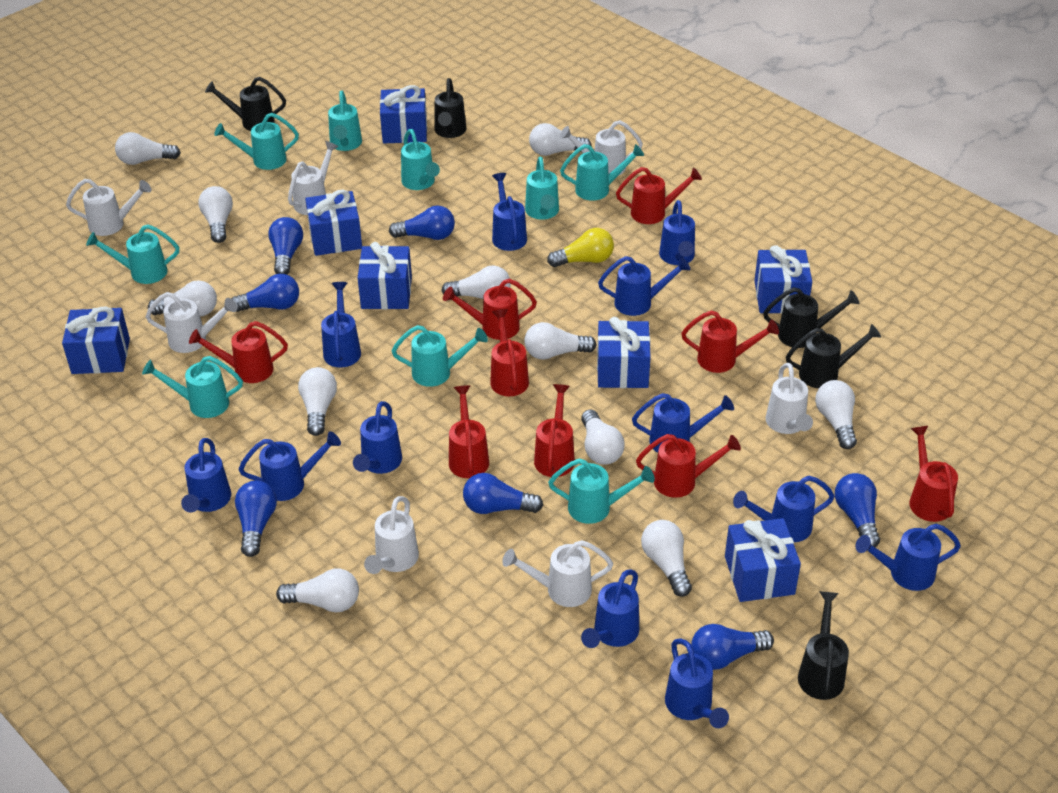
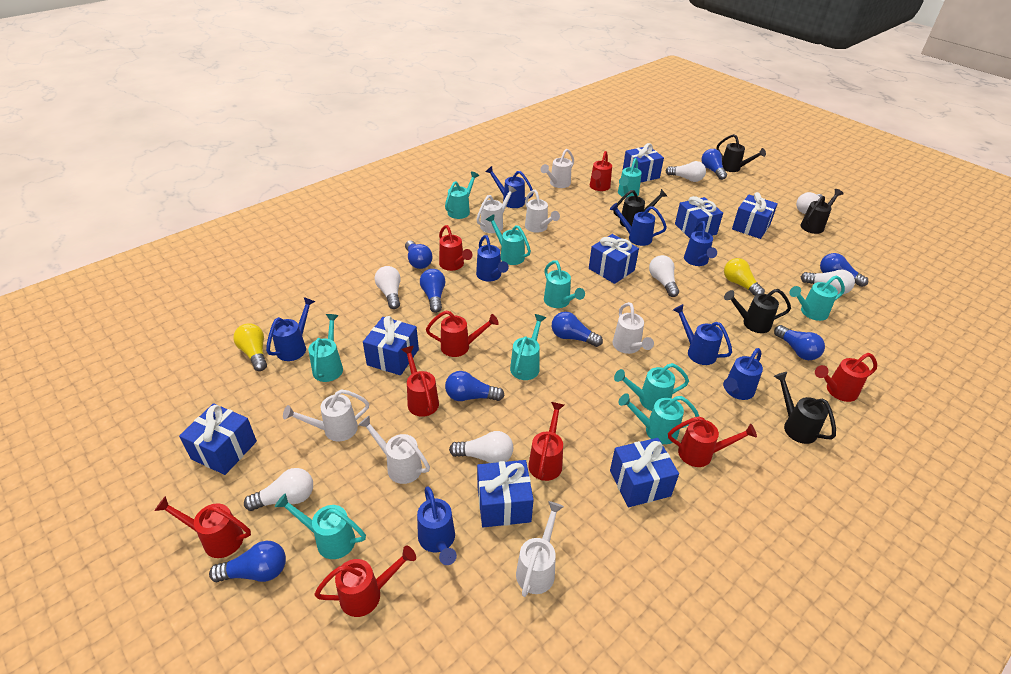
blue gift: 7 -> 8
blue light bulb: 7 -> 8
blue watering can: 12 -> 8
turquoise watering can: 9 -> 10
white light bulb: 11 -> 7
yellow light bulb: 1 -> 2

